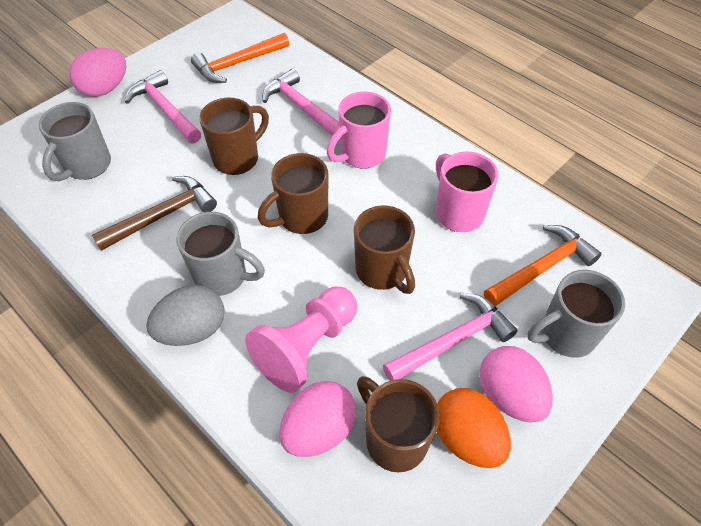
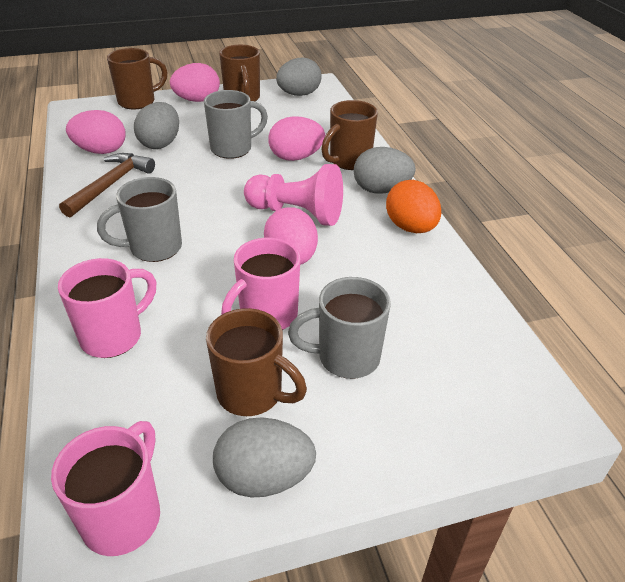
grey egg: 1 -> 4
orange hammer: 2 -> 0
pink egg: 3 -> 4
pink hammer: 3 -> 0
pink mug: 2 -> 3

